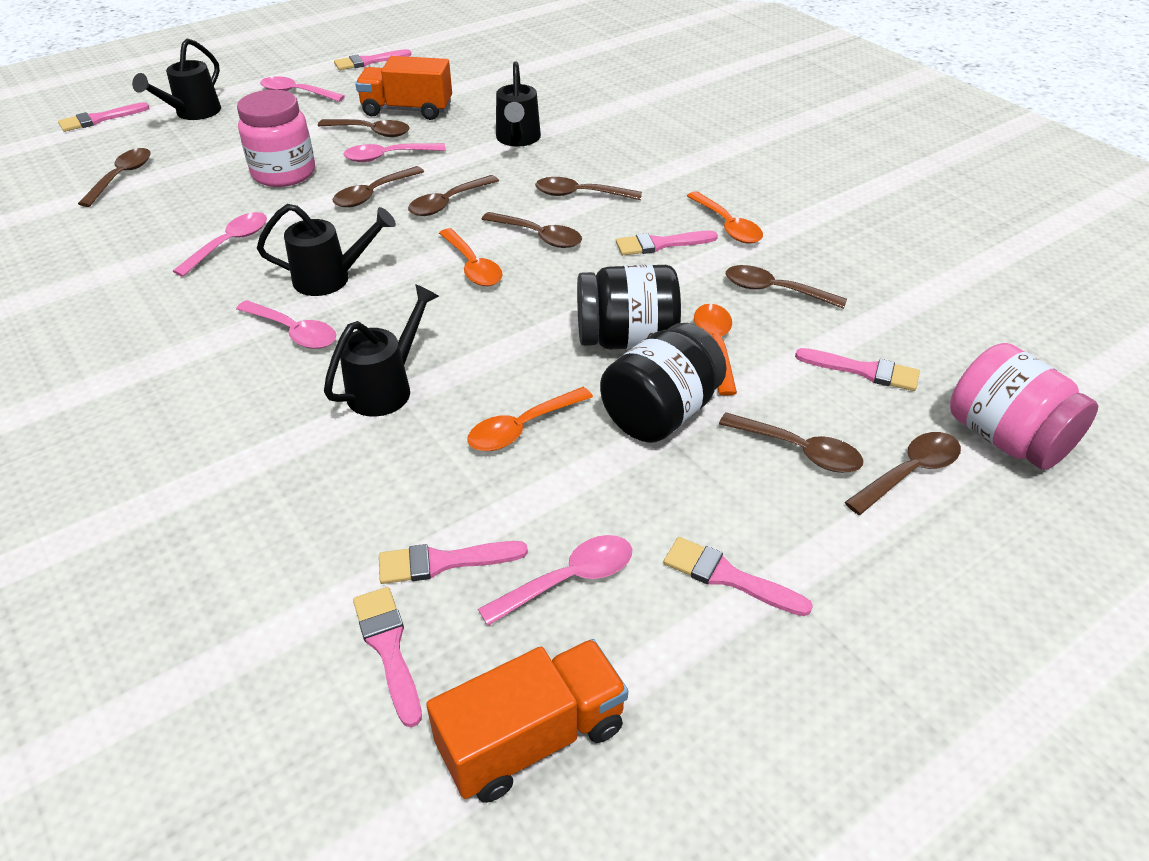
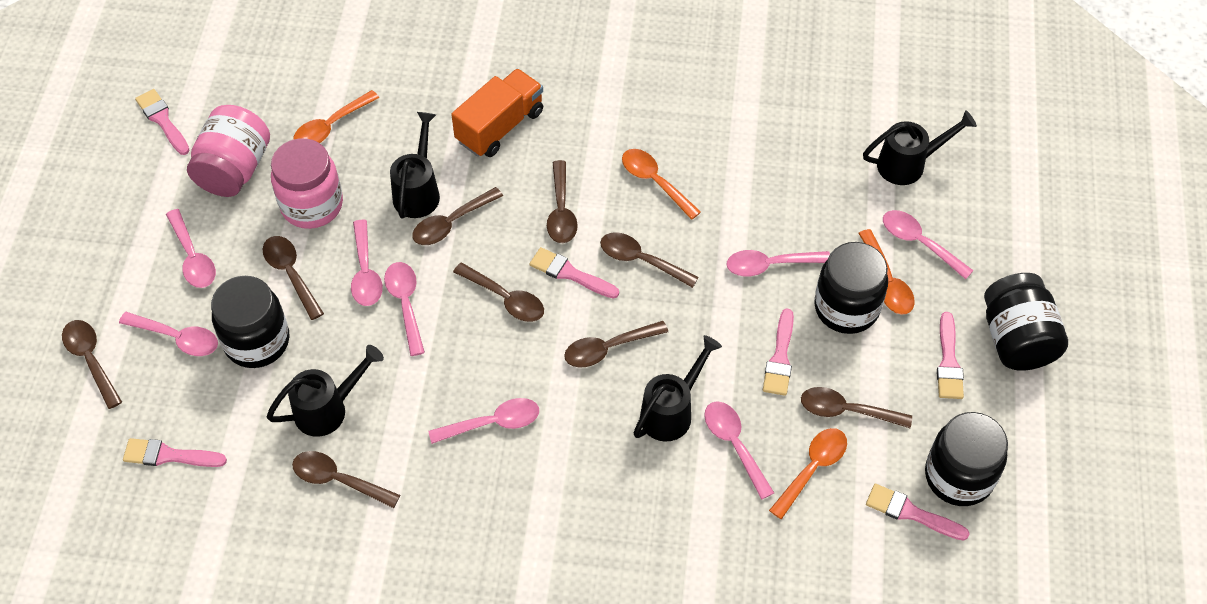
black jar: 2 -> 4
orange truck: 2 -> 1
pink brush: 7 -> 6
pink spoon: 5 -> 8

